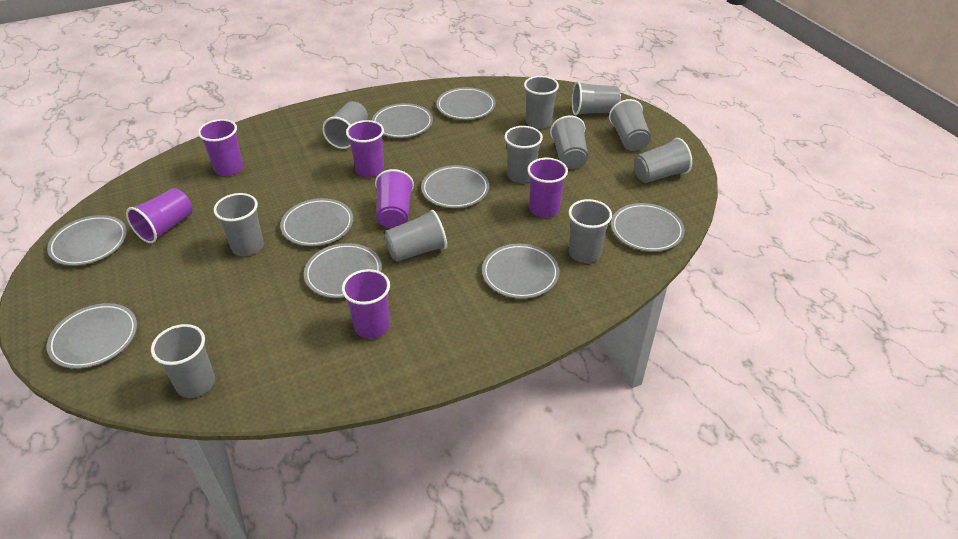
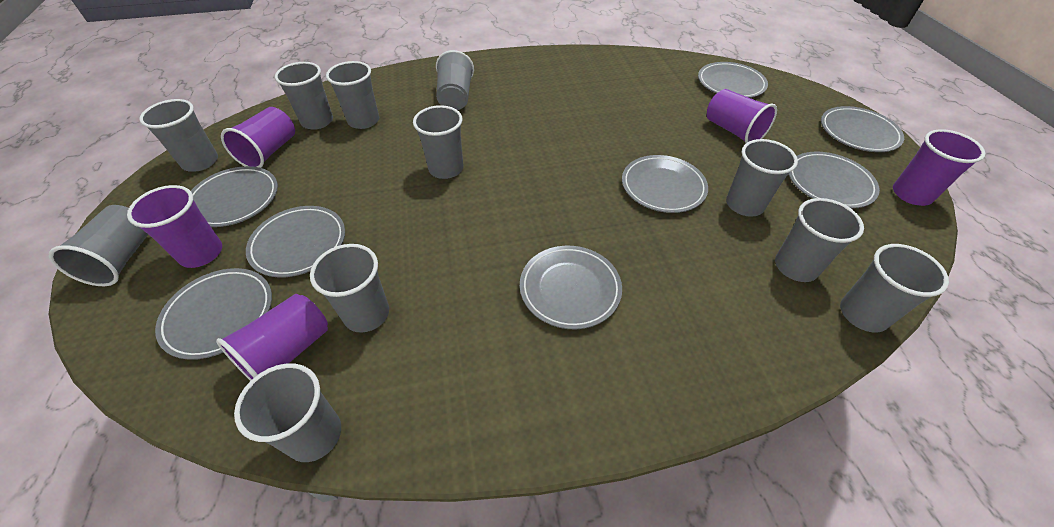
grey plate: 9 -> 8
purple cup: 6 -> 5

